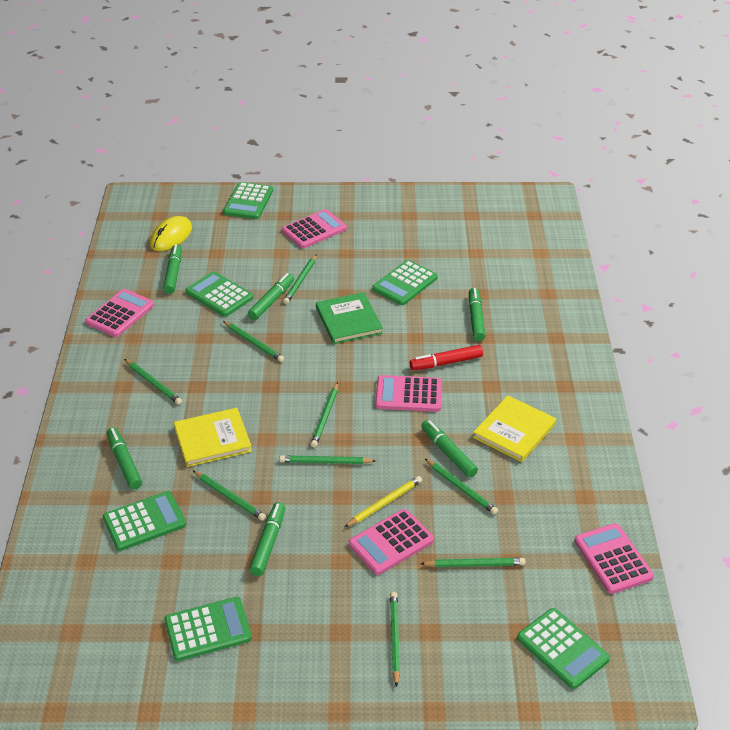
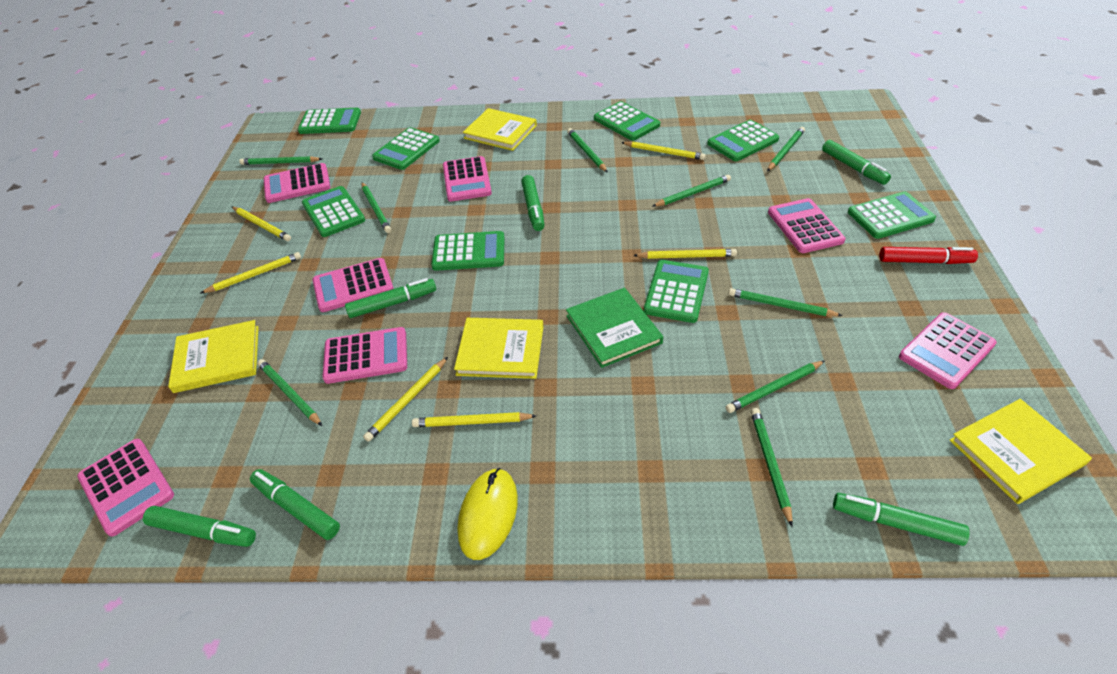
green calculator: 6 -> 8
pink calculator: 5 -> 7
yellow book: 2 -> 4
yellow pencil: 1 -> 6

